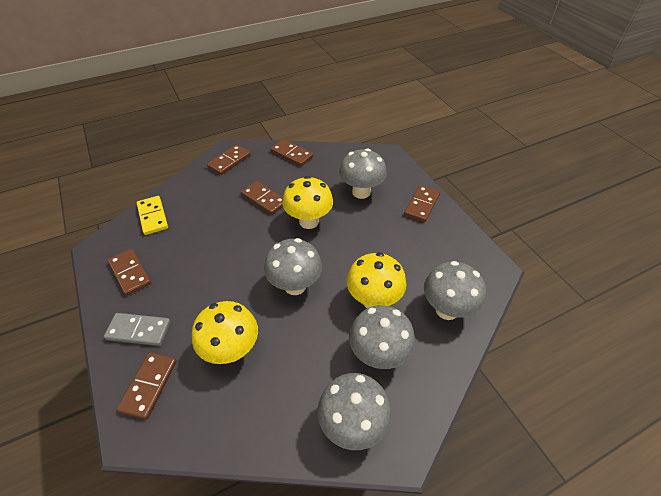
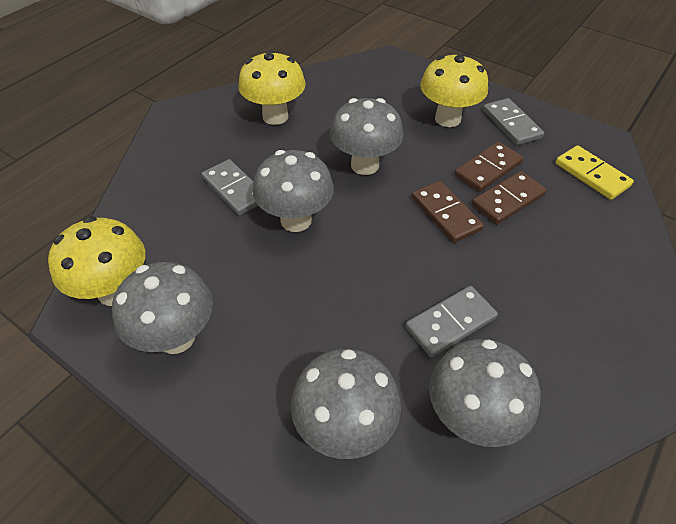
brown domino: 6 -> 3
grey domino: 1 -> 3

